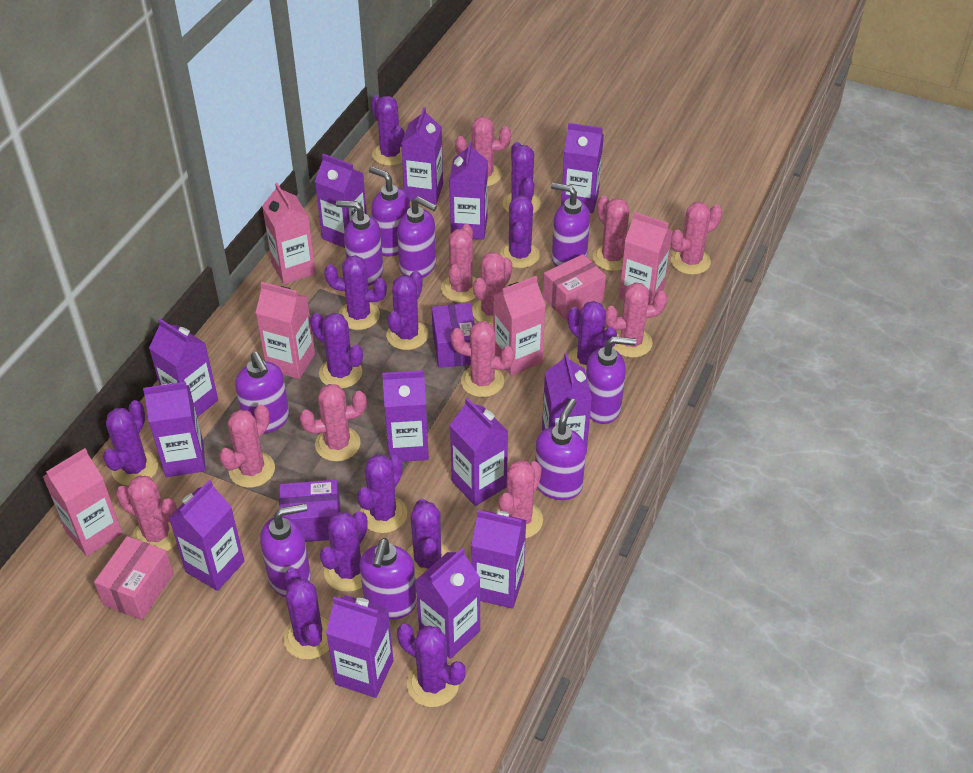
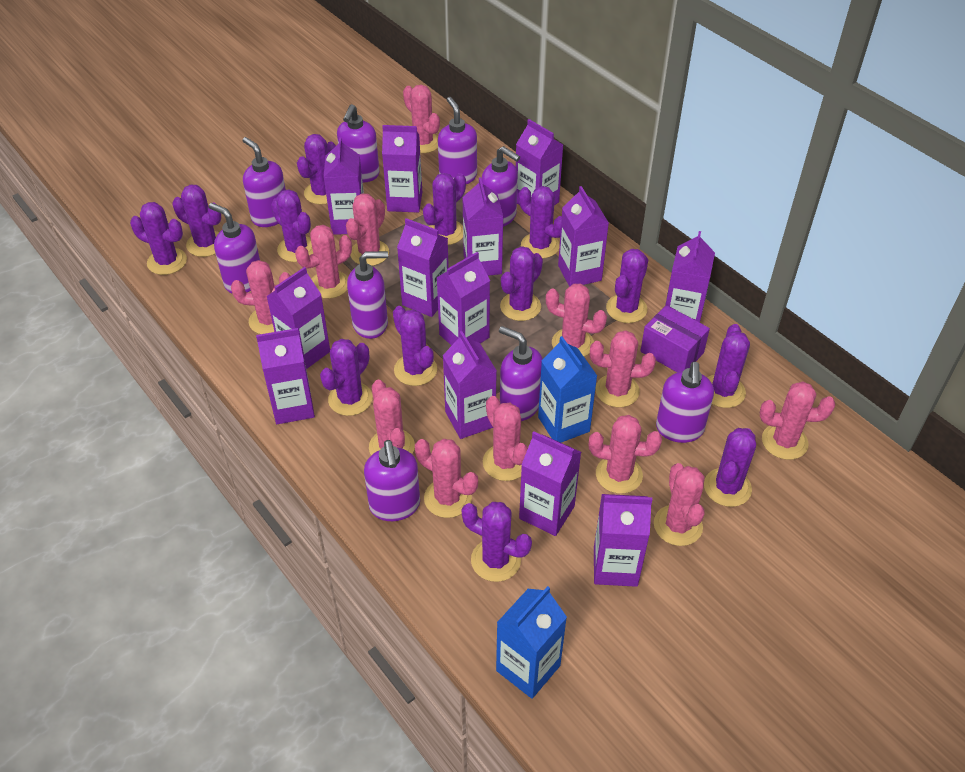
blue carton: 0 -> 2
pink box: 2 -> 0
pink cactus: 11 -> 12
pink carton: 5 -> 0
purple box: 2 -> 1

